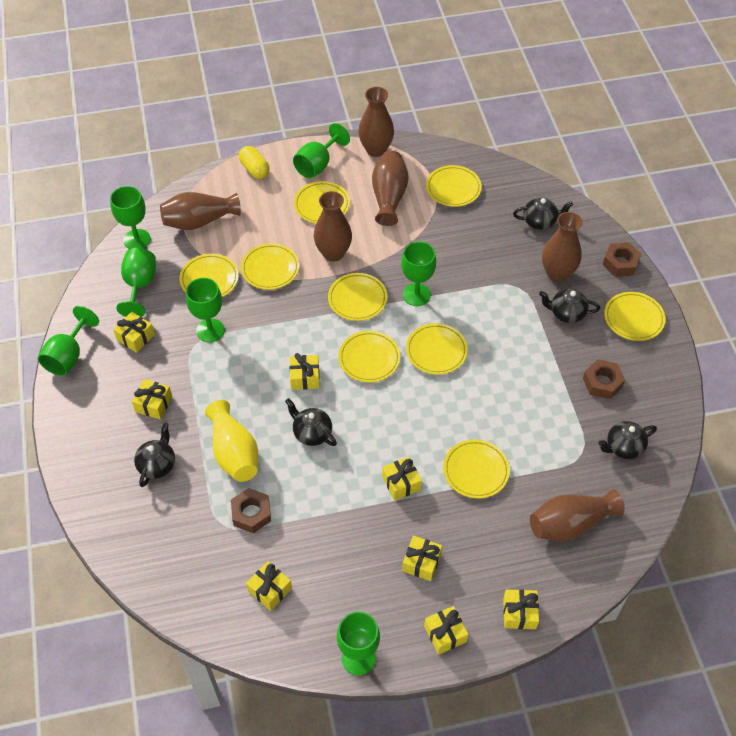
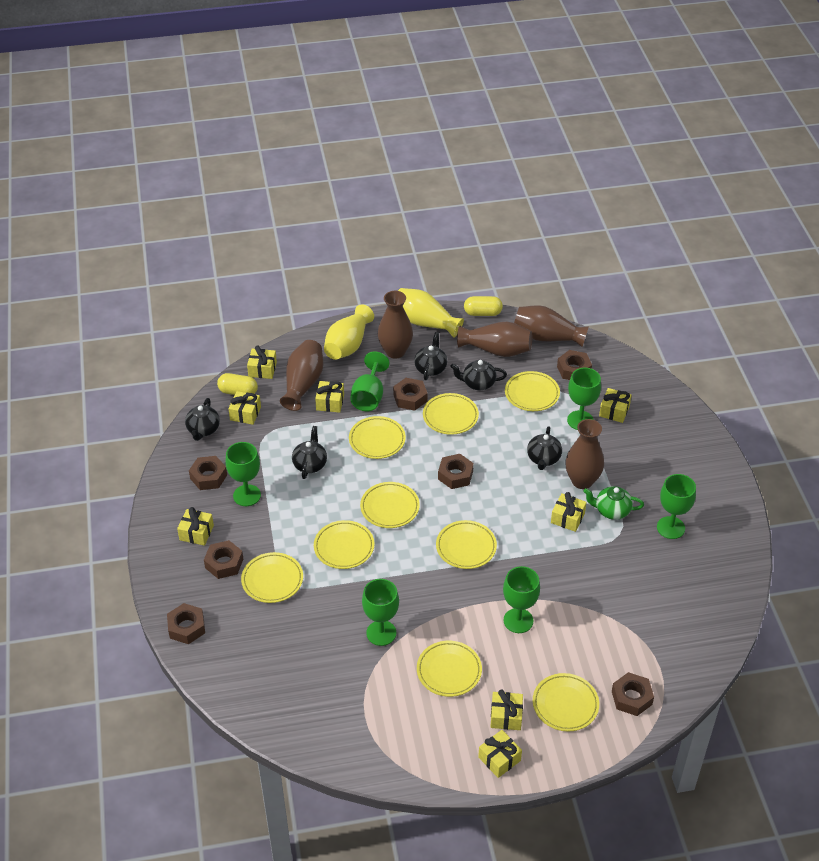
brown nut: 3 -> 7
brown vase: 6 -> 5
green goblet: 7 -> 6
green teapot: 0 -> 1
yellow capsule: 1 -> 2
yellow vase: 1 -> 2

